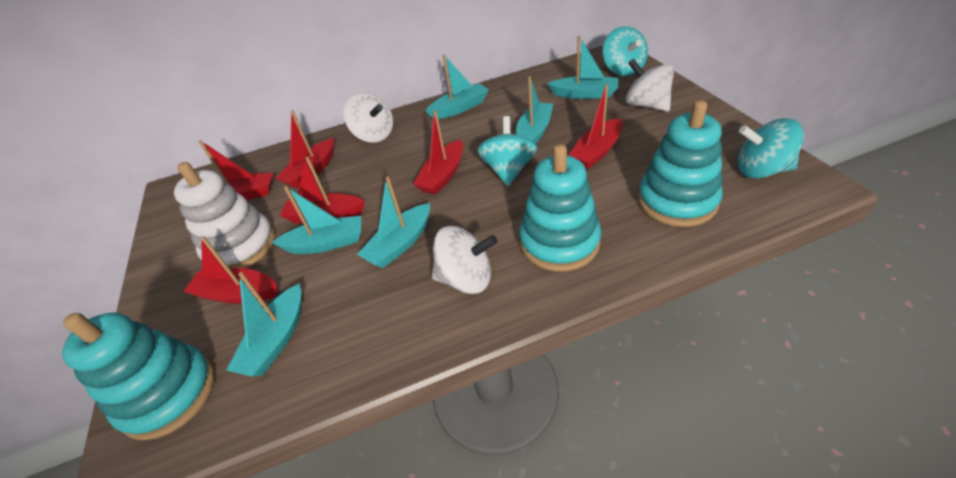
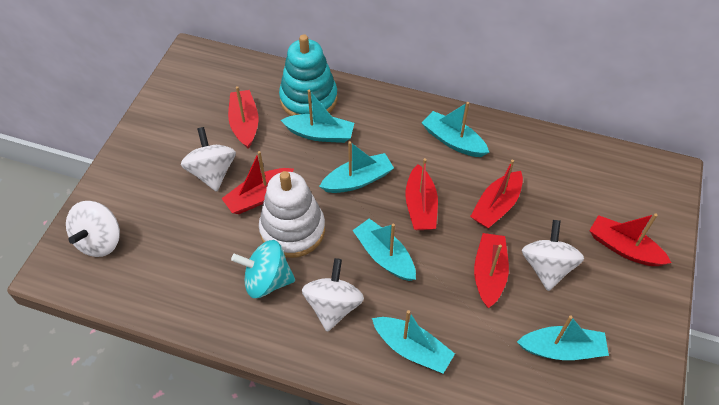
turquoise spinning top: 3 -> 1
turquoise stacking toy: 3 -> 1
white spinning top: 3 -> 4

